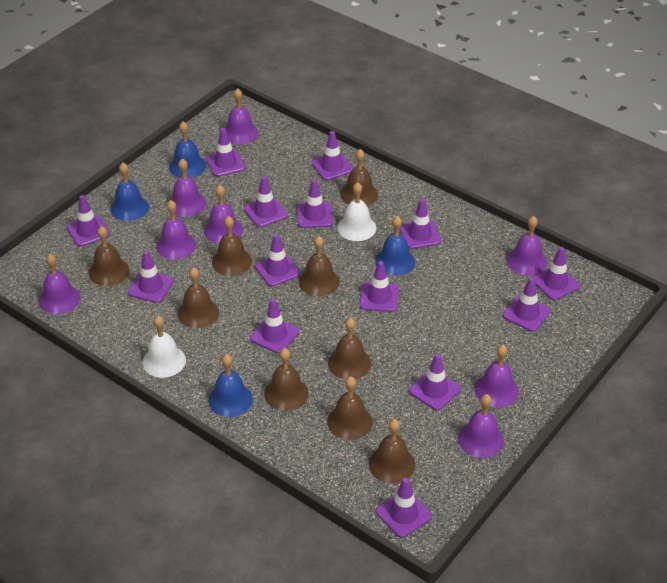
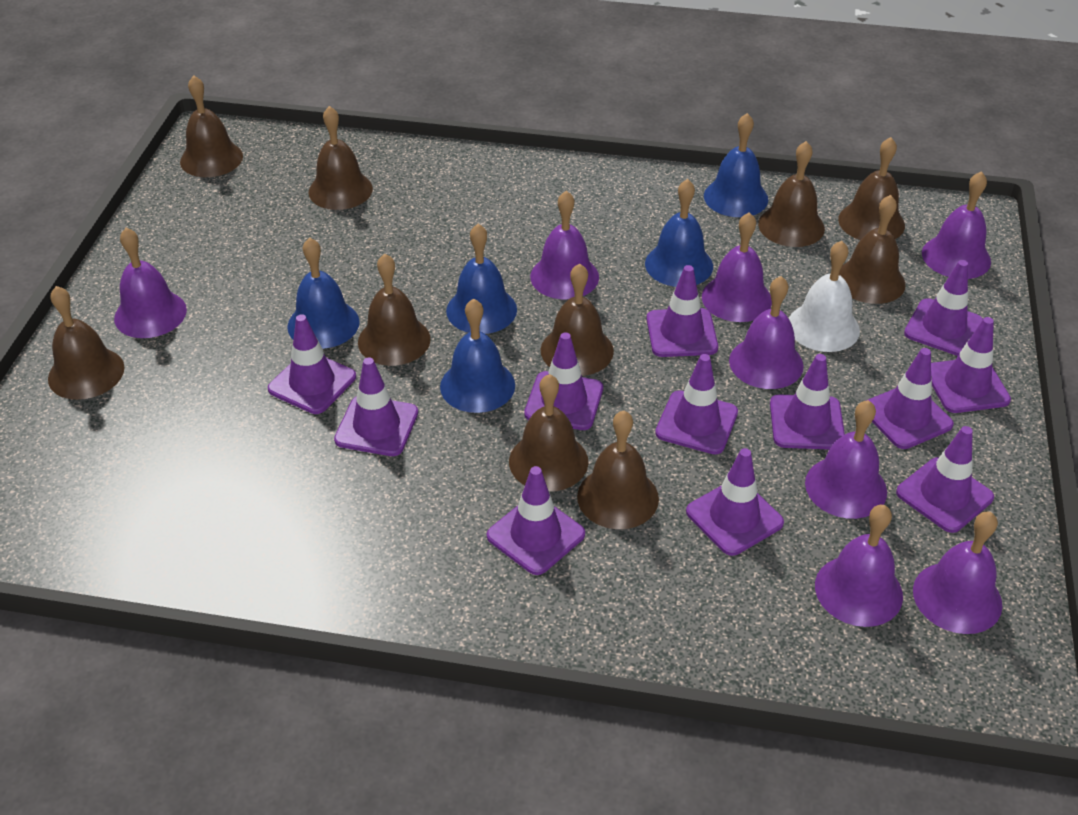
blue bell: 4 -> 5
brown bell: 9 -> 10
purple traffic cone: 14 -> 12
white bell: 2 -> 1

